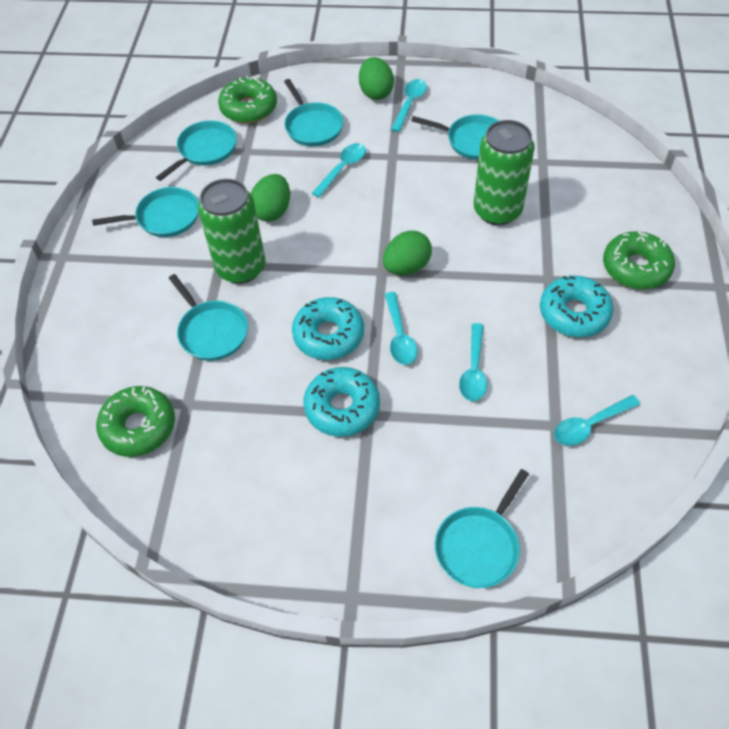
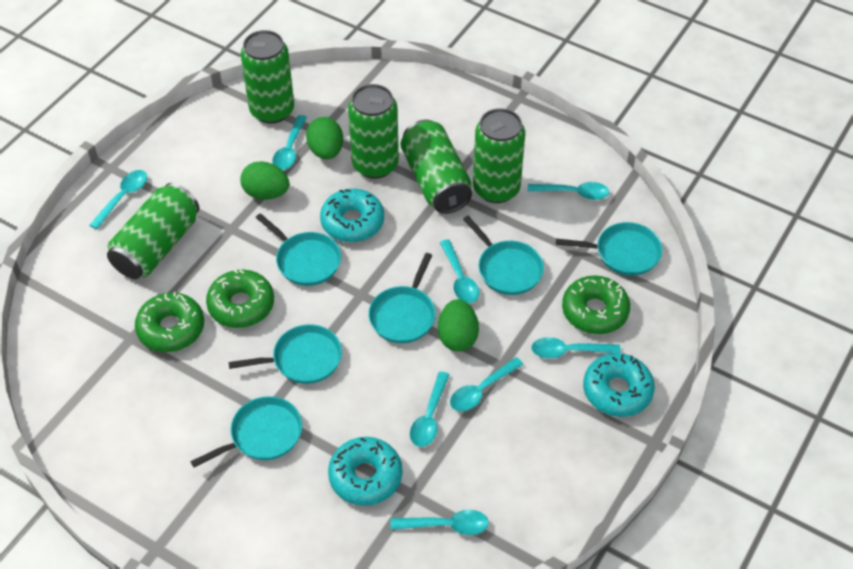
green can: 2 -> 5
turquoise spoon: 5 -> 8

